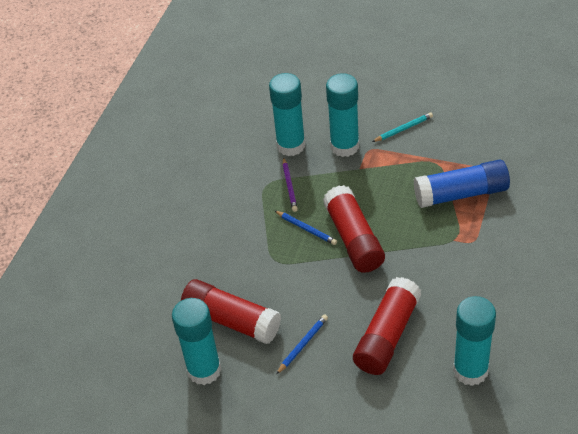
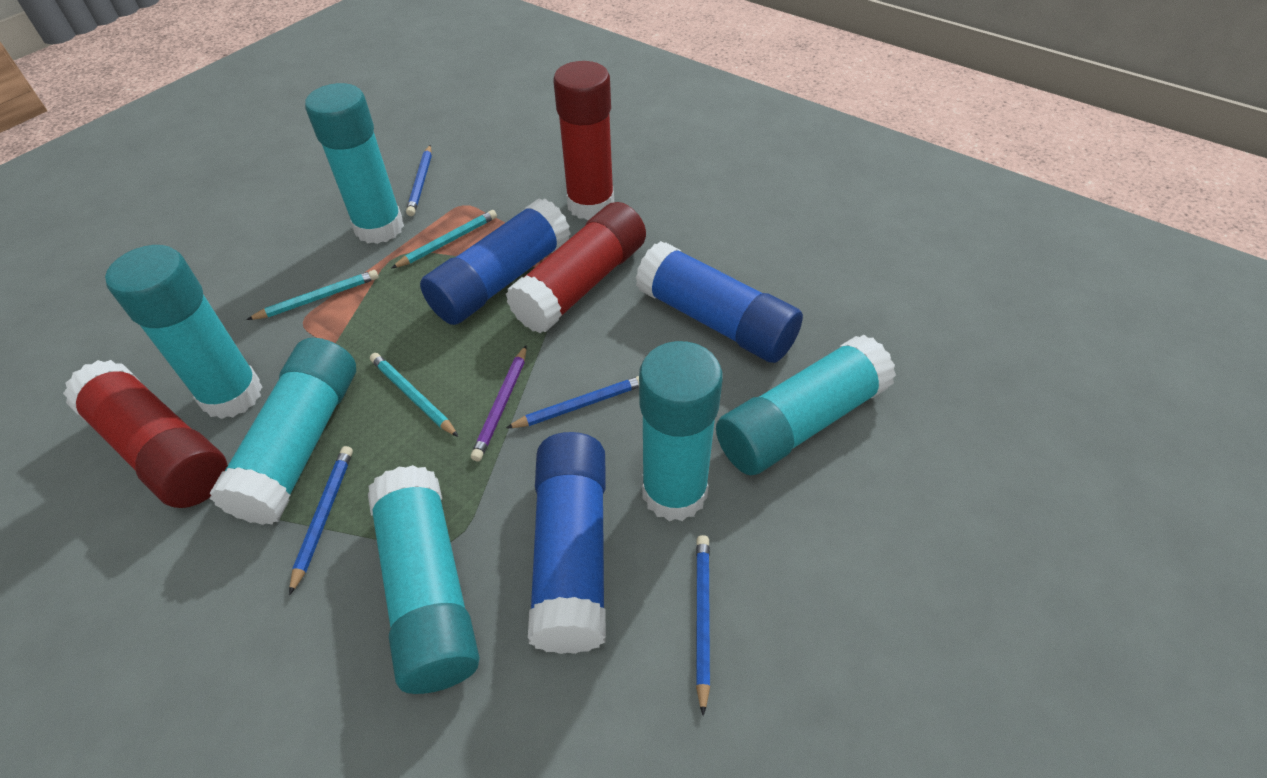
blue glue stick: 1 -> 3
blue pencil: 2 -> 4
turquoise glue stick: 4 -> 6
turquoise pencil: 1 -> 3

